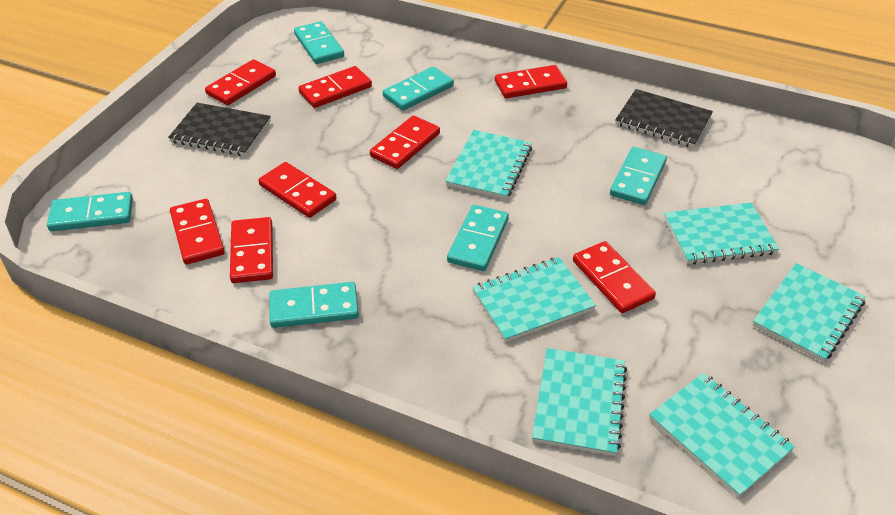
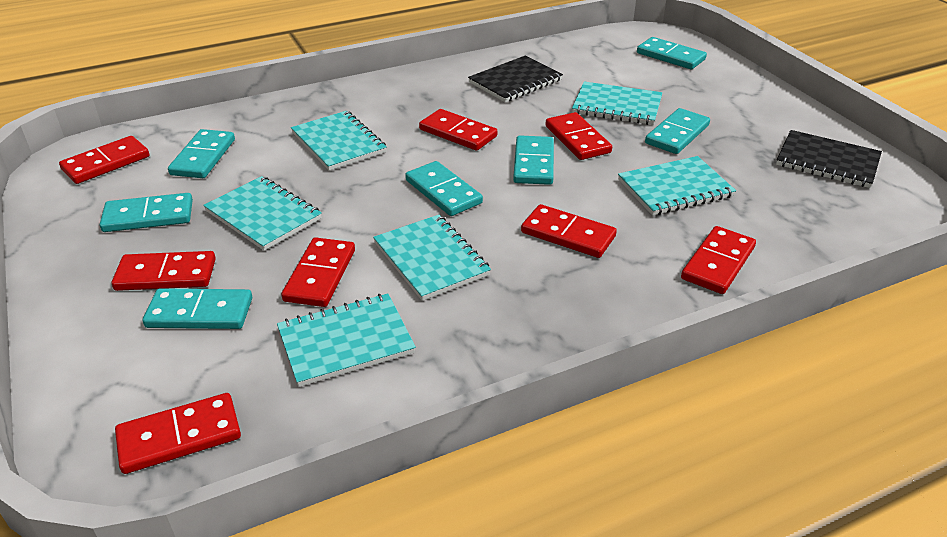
turquoise domino: 6 -> 7

